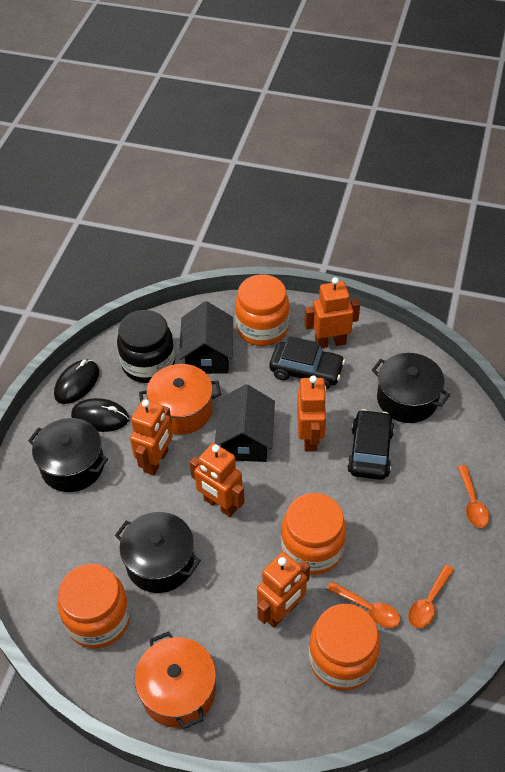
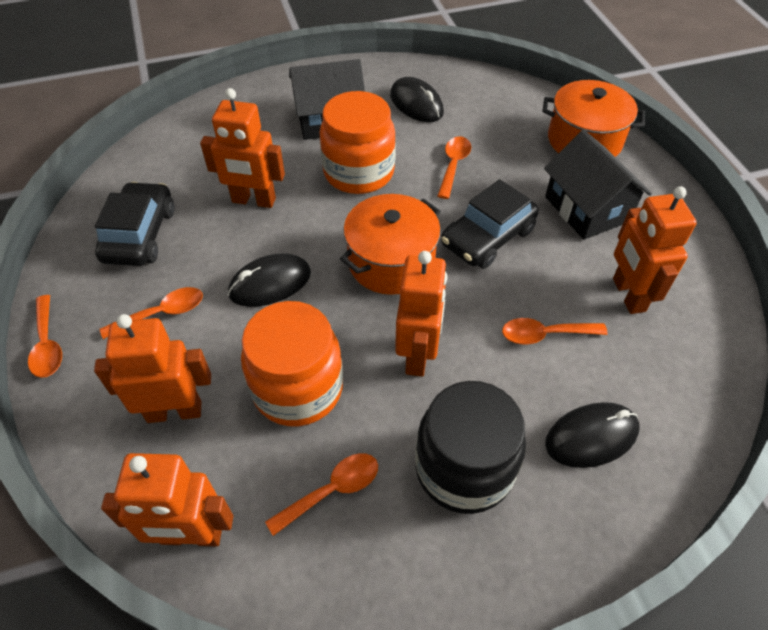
black mouse: 2 -> 3
black pot: 3 -> 0
orange jar: 4 -> 2
orange spoon: 3 -> 5

